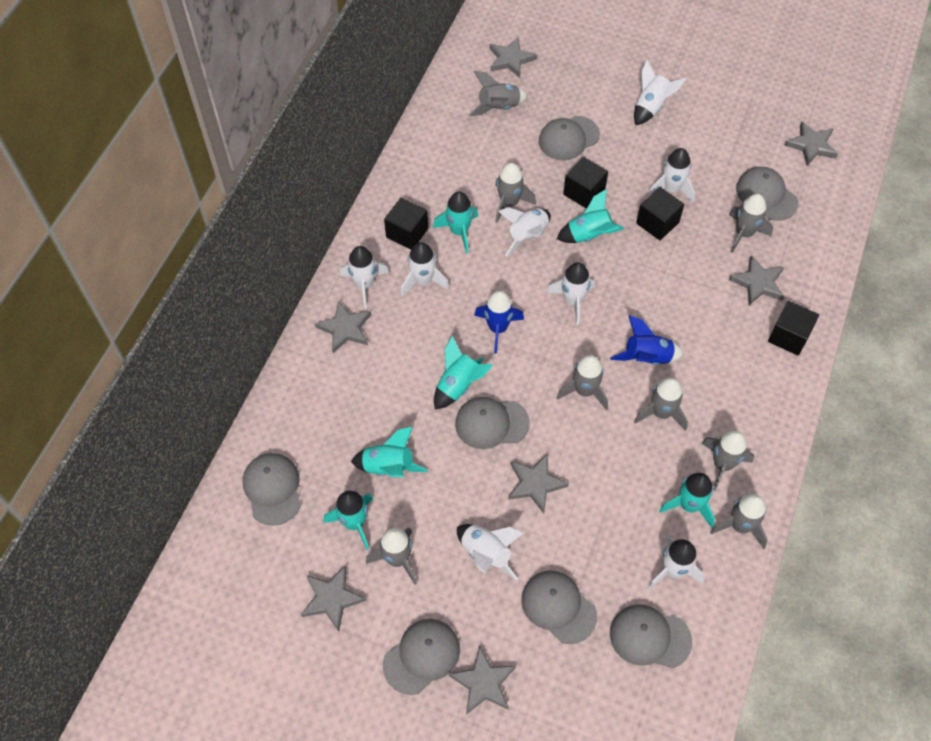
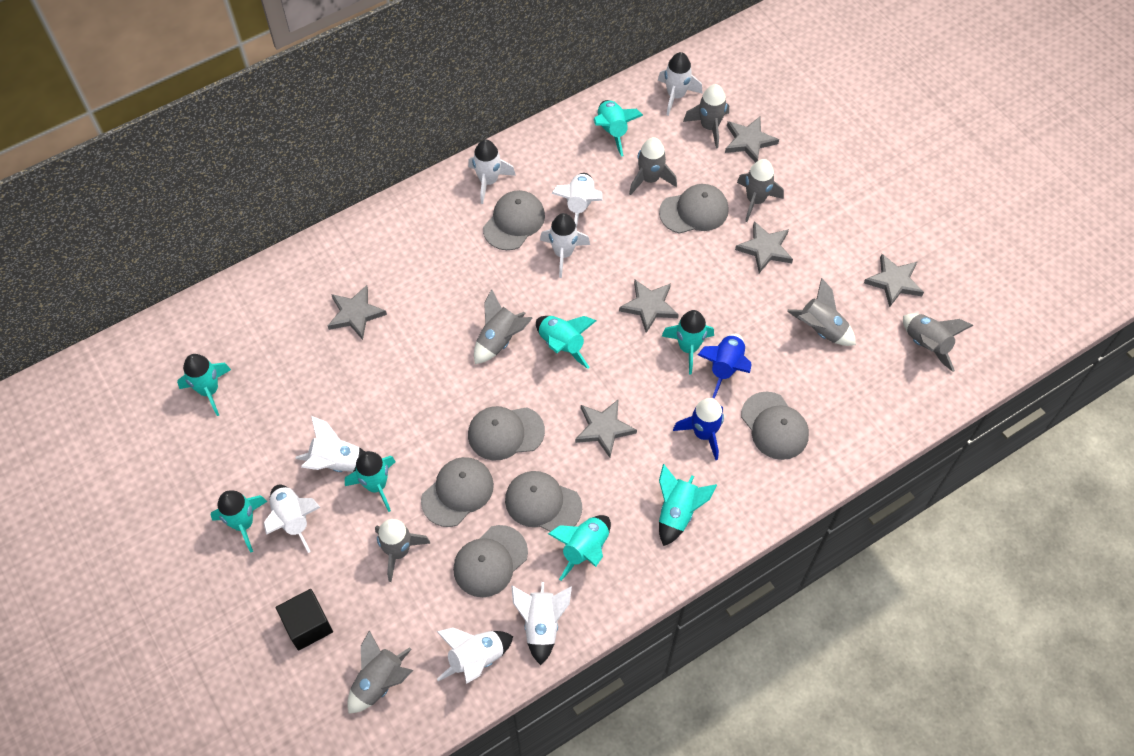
black cube: 4 -> 1
grey star: 7 -> 6
turquoise rocket: 6 -> 8

